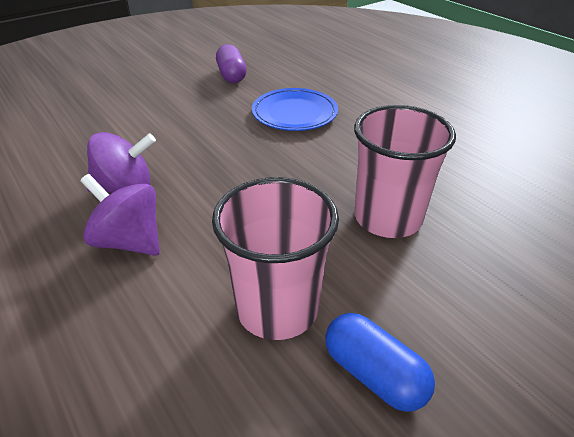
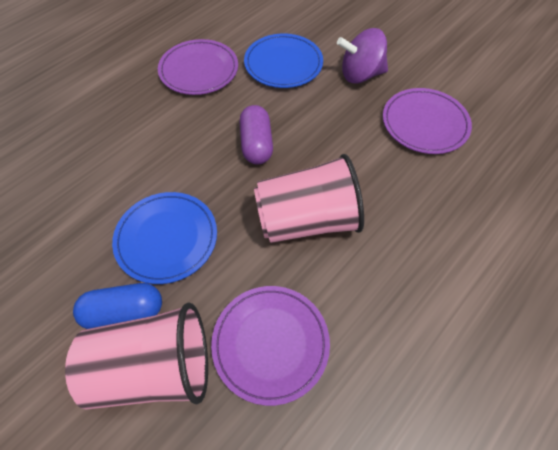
blue plate: 1 -> 2
purple plate: 0 -> 3
purple spinning top: 2 -> 1

